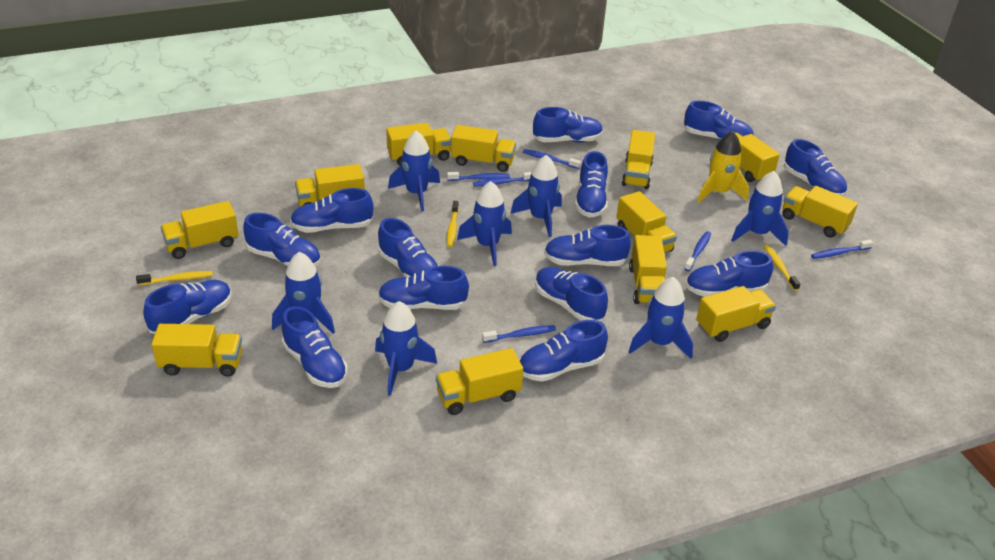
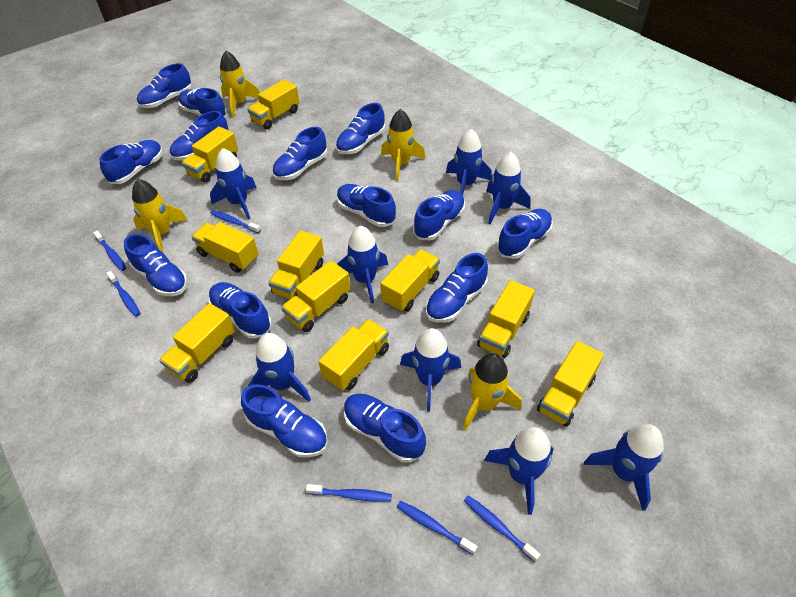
blue rocket: 7 -> 8
yellow rocket: 1 -> 4
yellow toothbrush: 3 -> 0
yellow truck: 12 -> 10

